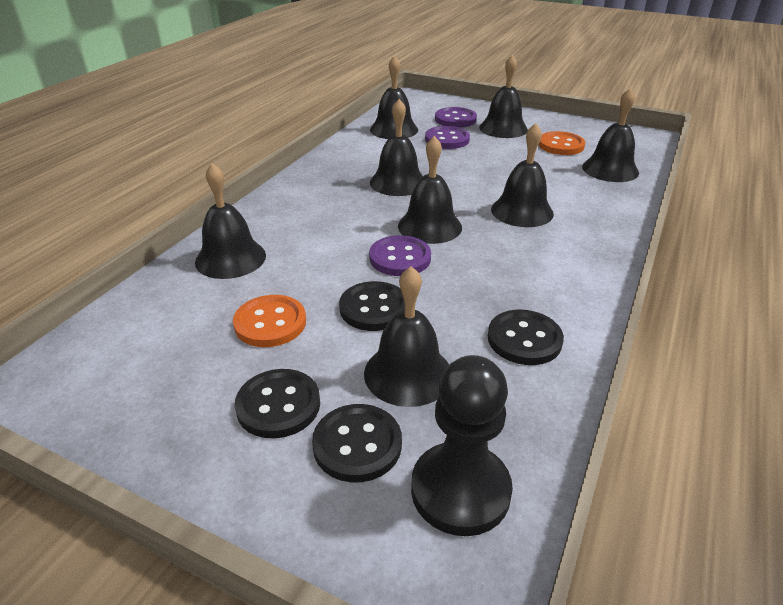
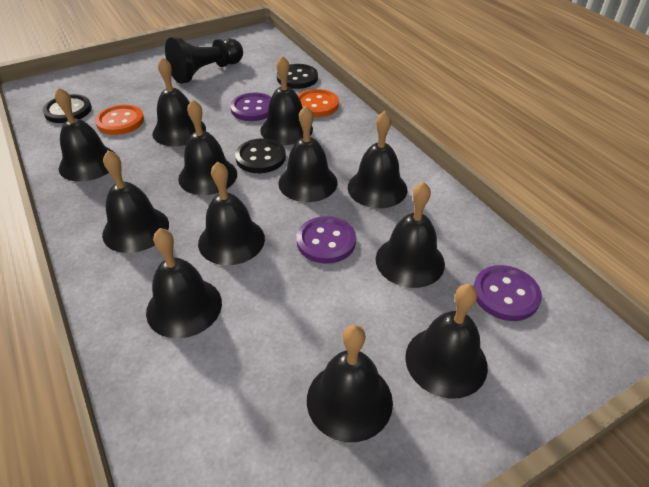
black bell: 8 -> 12
black button: 4 -> 3

